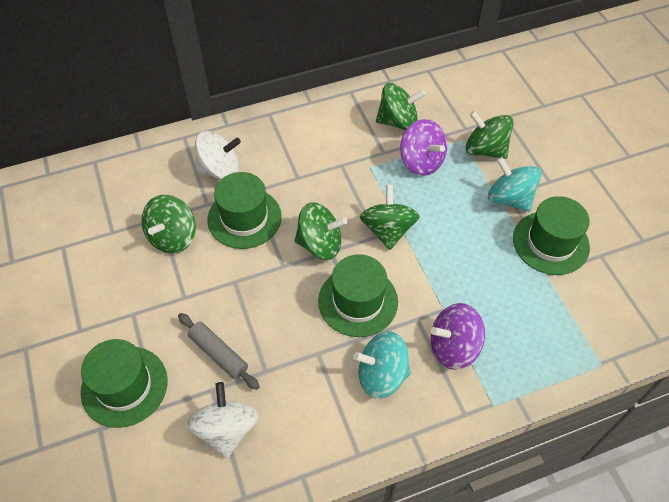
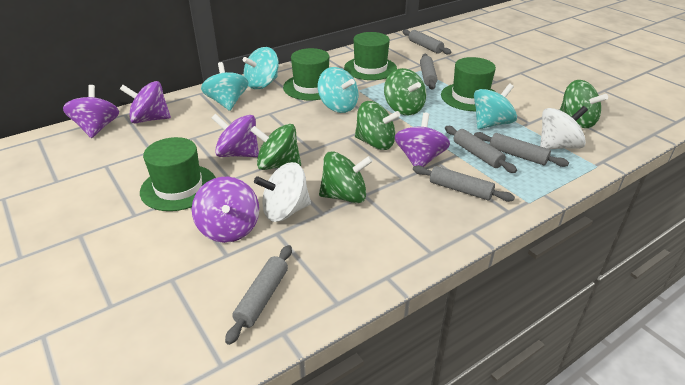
grey rolling pin: 1 -> 6
purple spinning top: 2 -> 5
turquoise spinning top: 2 -> 4

